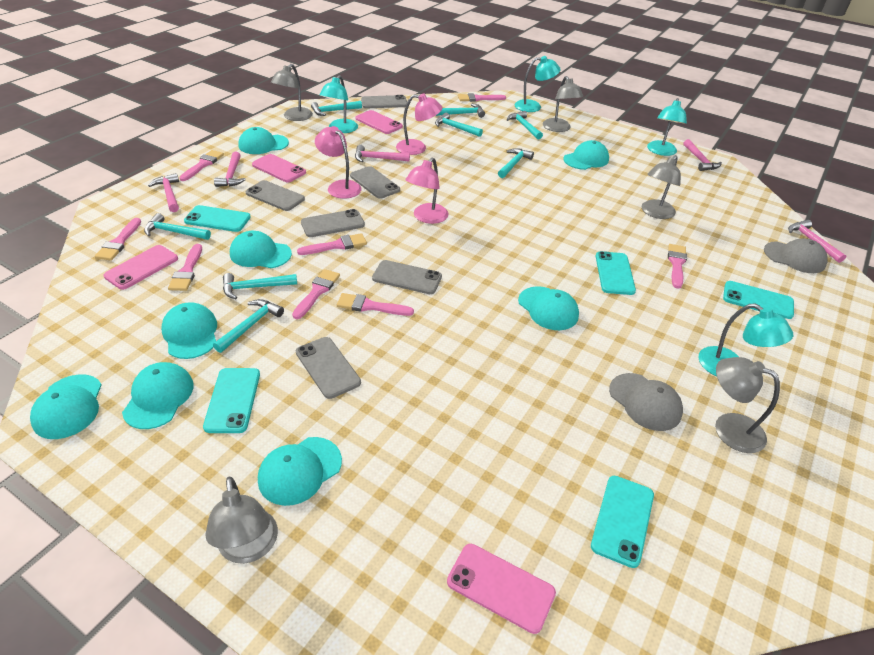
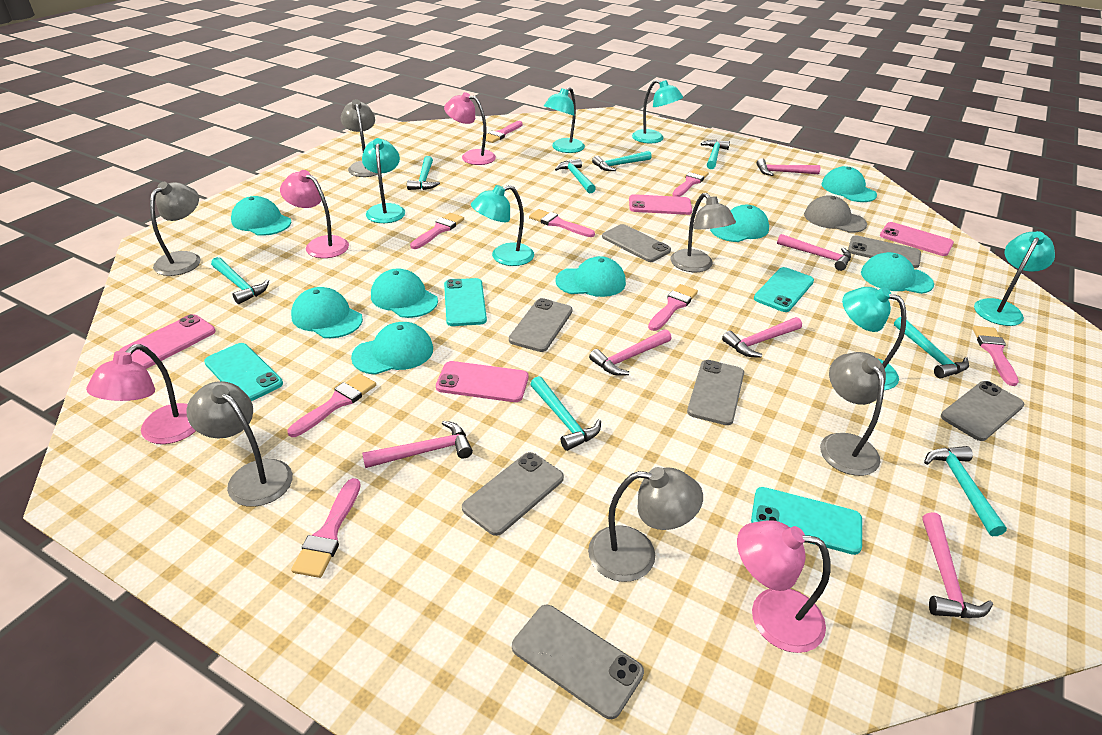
grey cap: 2 -> 1
grey lamp: 5 -> 6
grey phone: 6 -> 7
pink hammer: 5 -> 6
pink lamp: 3 -> 4
turquoise lamp: 4 -> 6
turquoise phone: 5 -> 4

